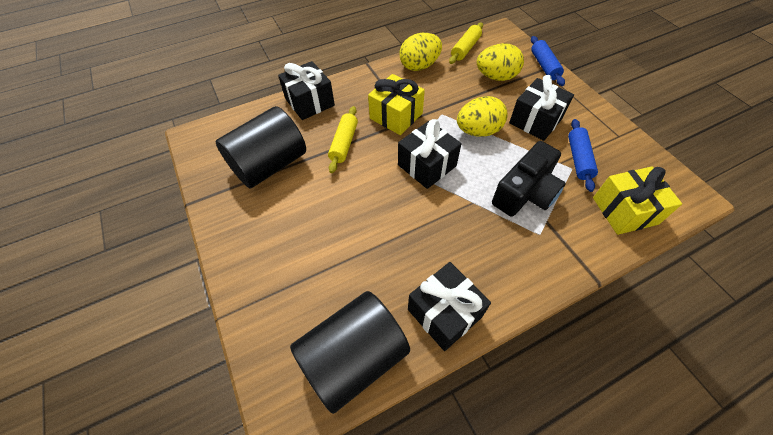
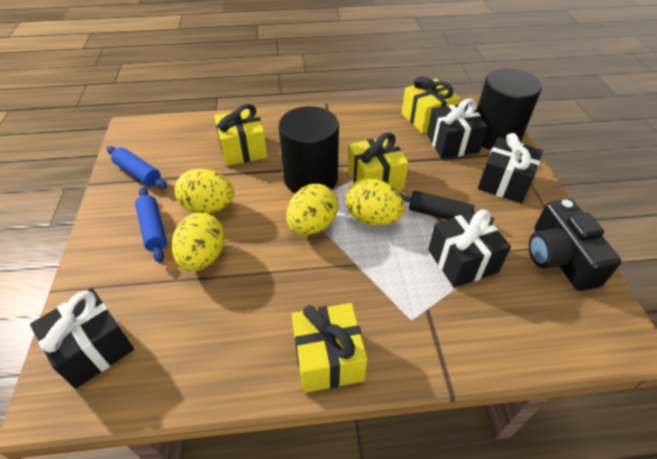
black rolling pin: 0 -> 1
yellow egg: 3 -> 4
yellow gift: 2 -> 4
yellow rolling pin: 2 -> 0

